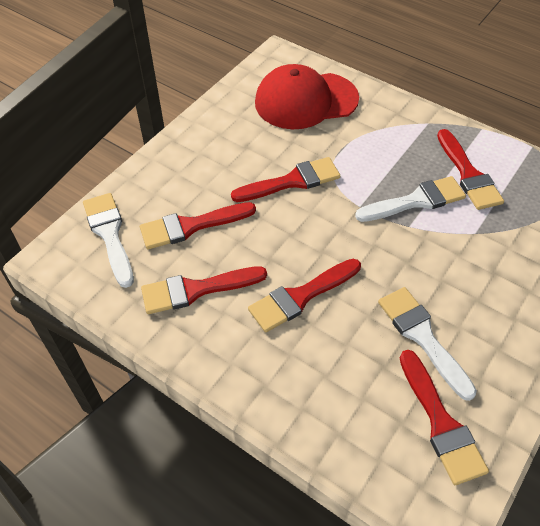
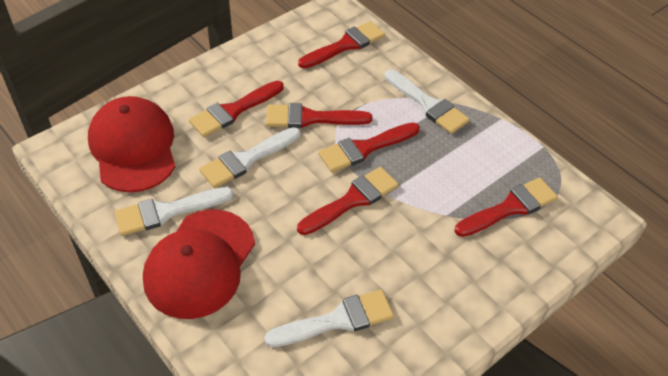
red cap: 1 -> 2
white brush: 3 -> 4

